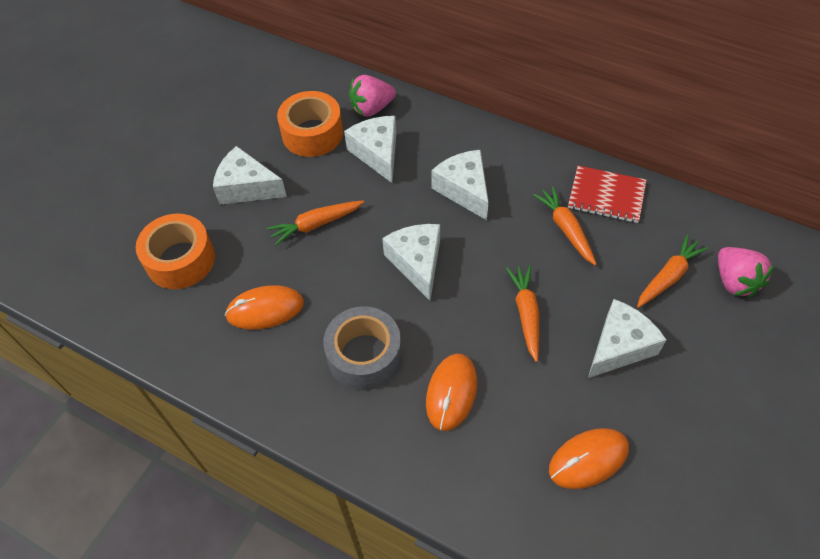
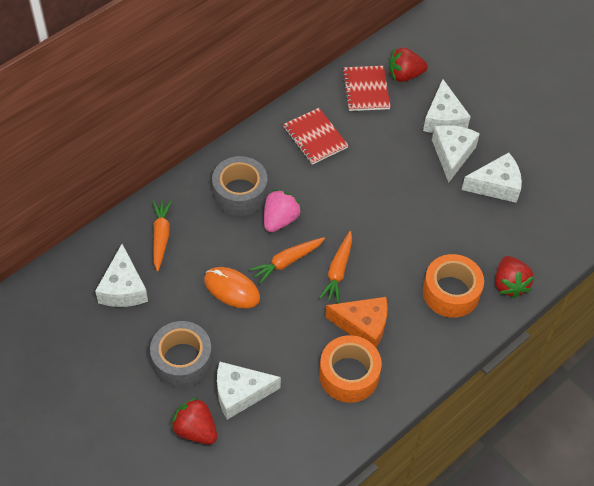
grey tape: 1 -> 2
orange carrot: 4 -> 3
orange cheese: 0 -> 1
orange mouse: 3 -> 1
pink strawberry: 2 -> 1
red notebook: 1 -> 2
red strawberry: 0 -> 3

